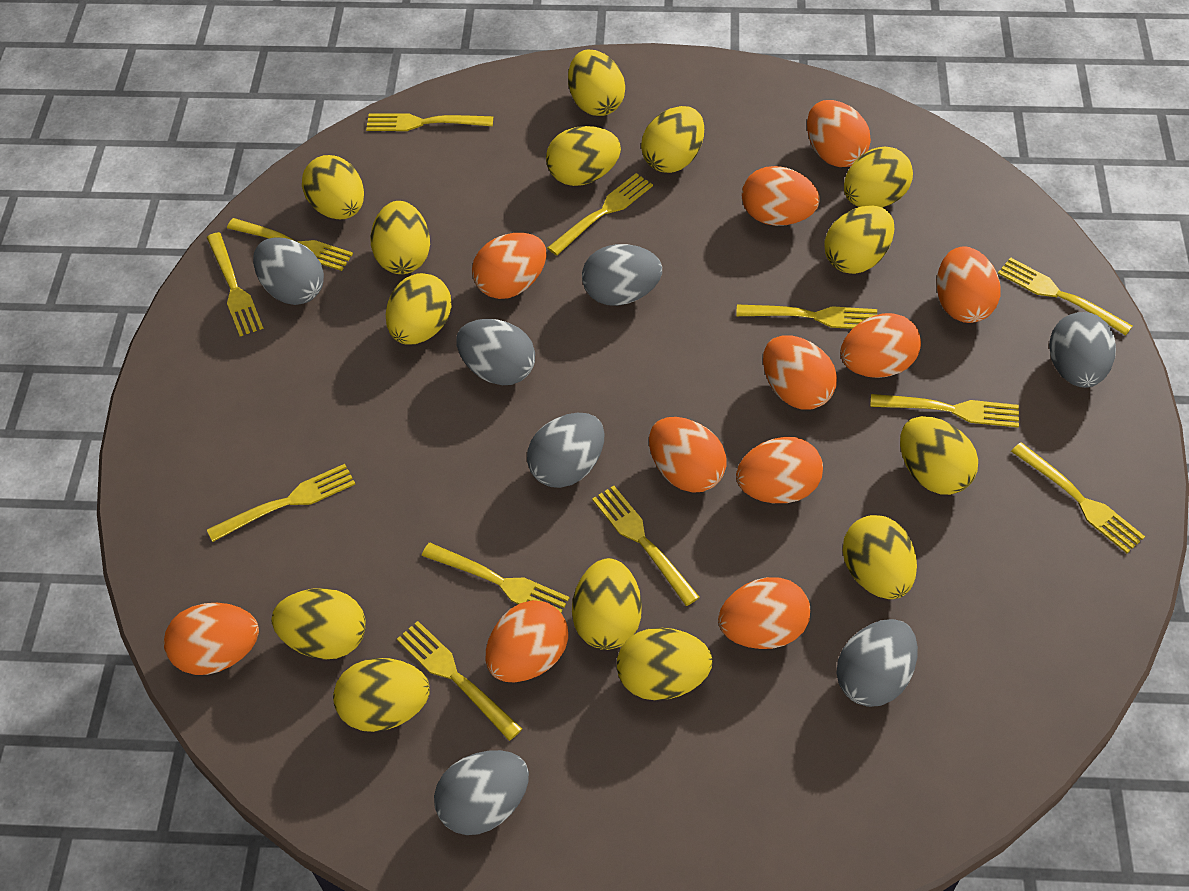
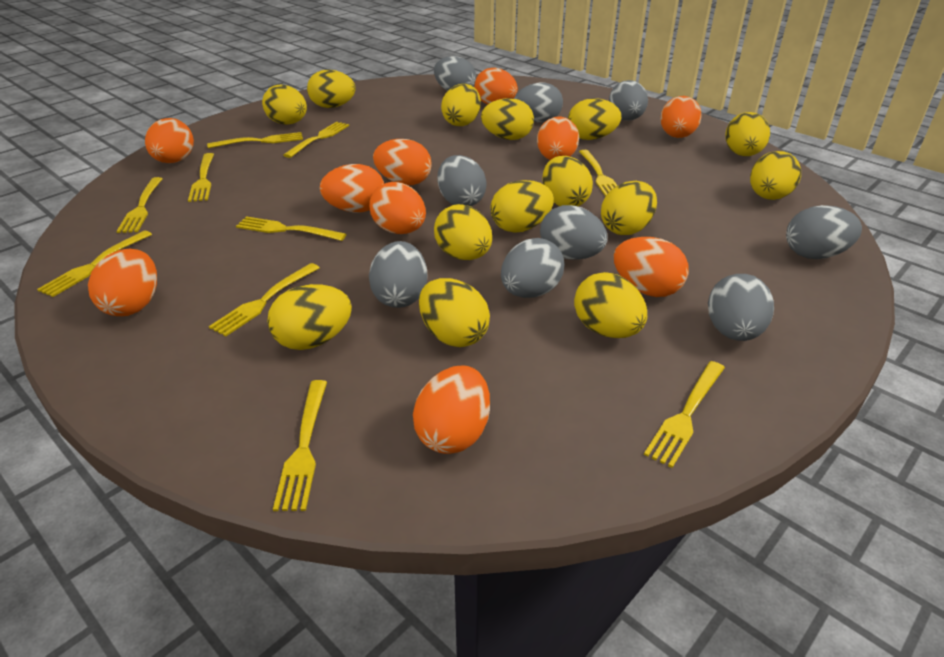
grey egg: 7 -> 9
orange egg: 11 -> 10
yellow fork: 12 -> 10

